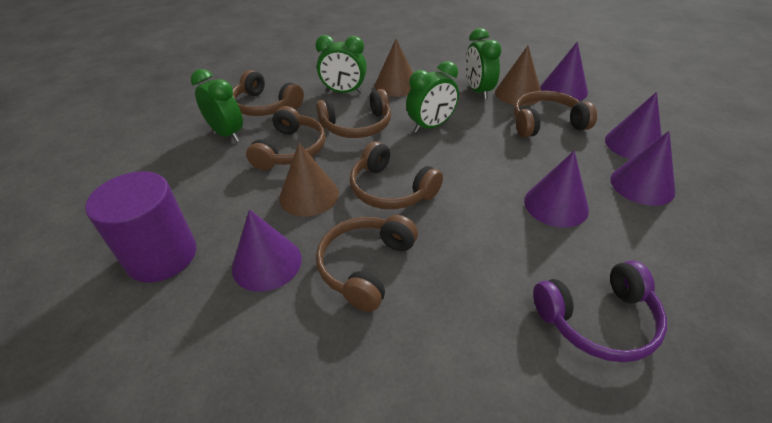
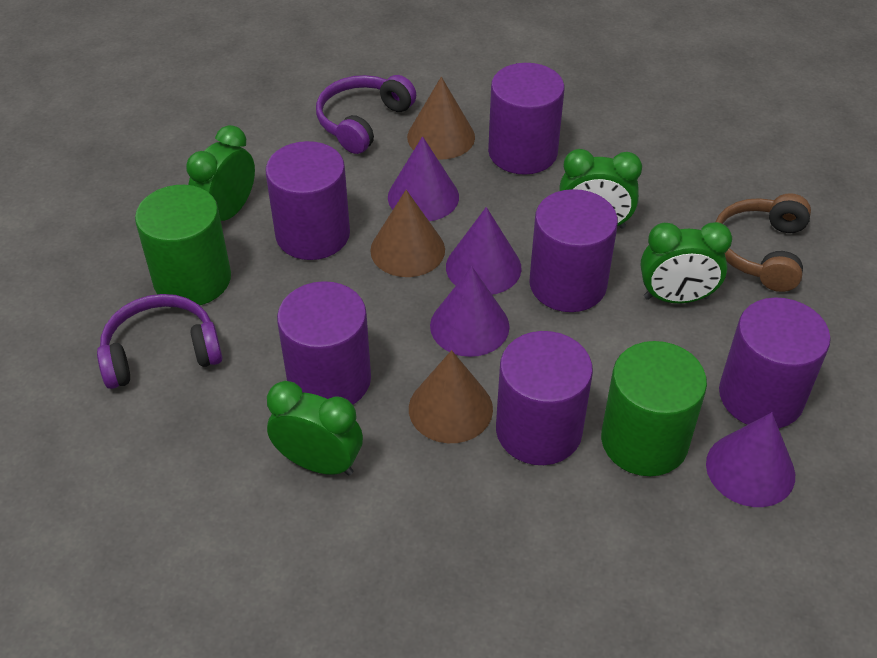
brown headphones: 6 -> 1
green cylinder: 0 -> 2
purple cone: 5 -> 4
purple cylinder: 1 -> 6
purple headphones: 1 -> 2

